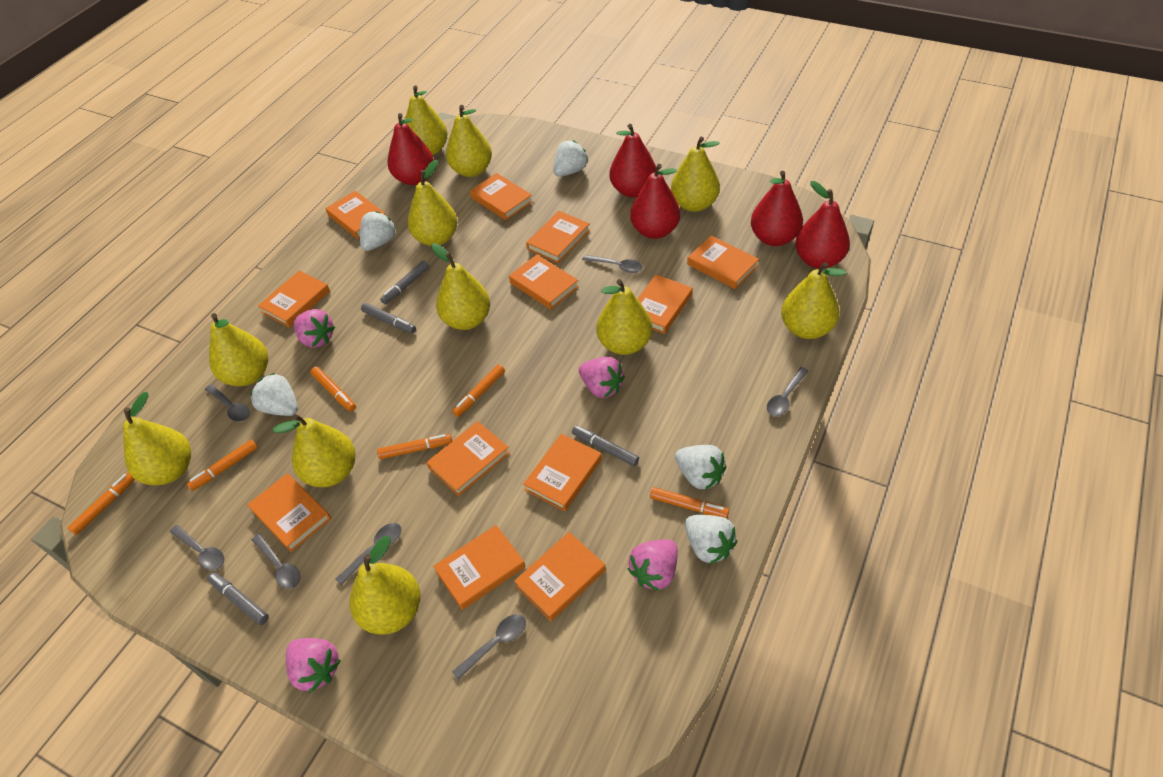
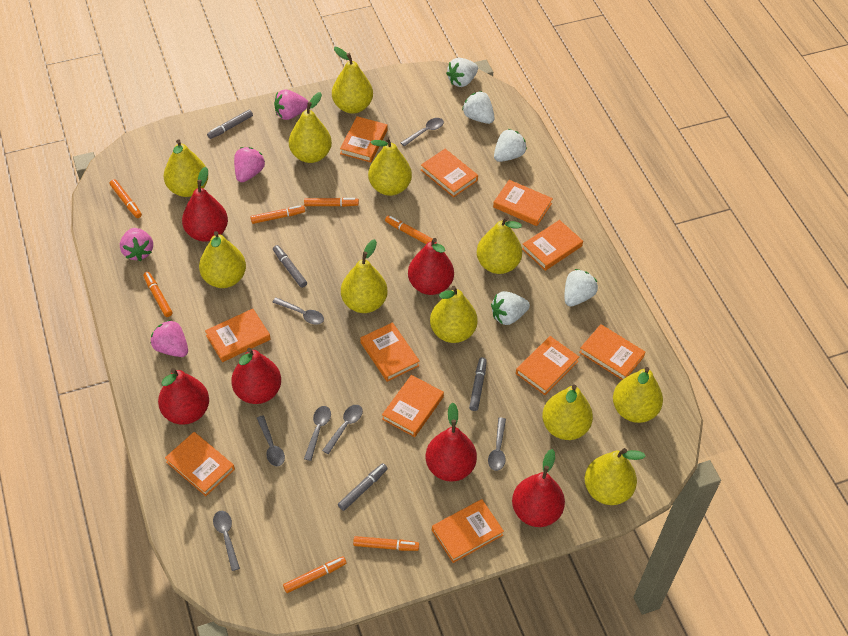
orange book: 12 -> 11
orange marker: 6 -> 7
red pear: 5 -> 6

